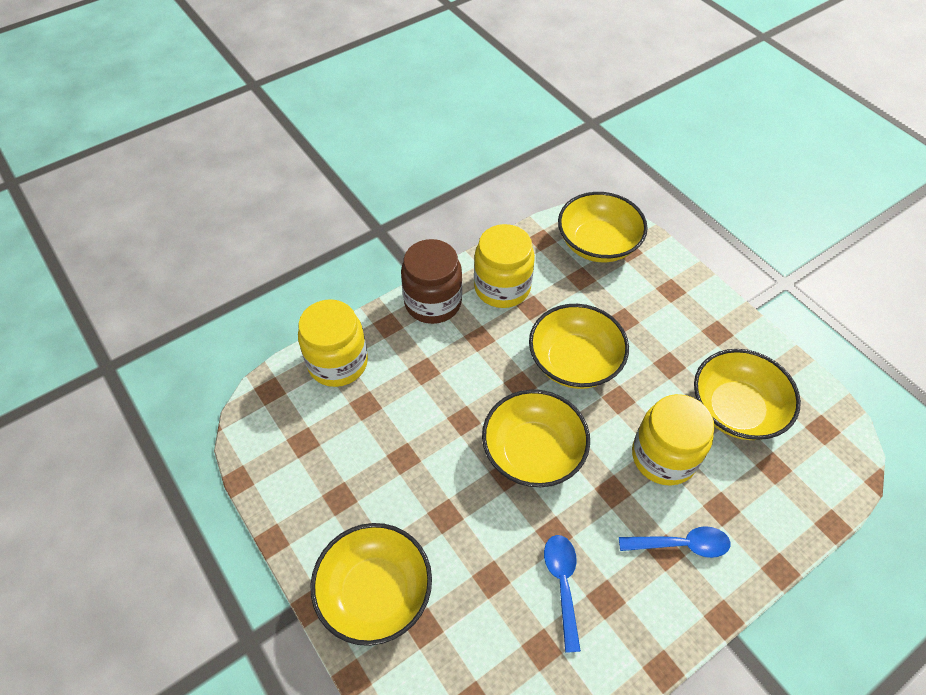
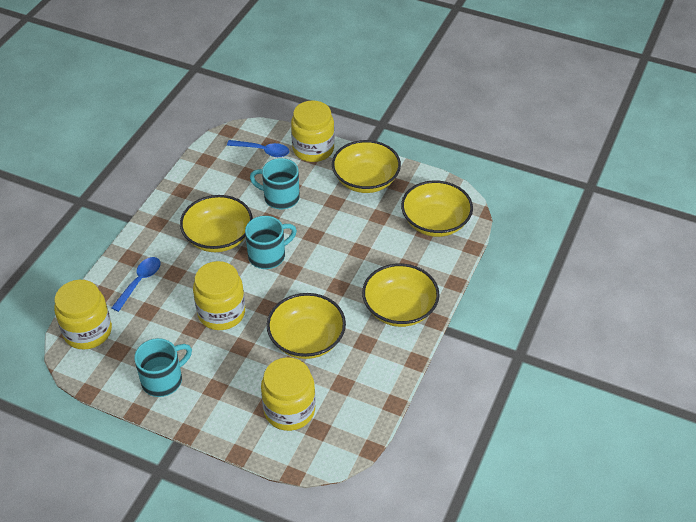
brown jar: 1 -> 0
turquoise mug: 0 -> 3
yellow jar: 3 -> 4

